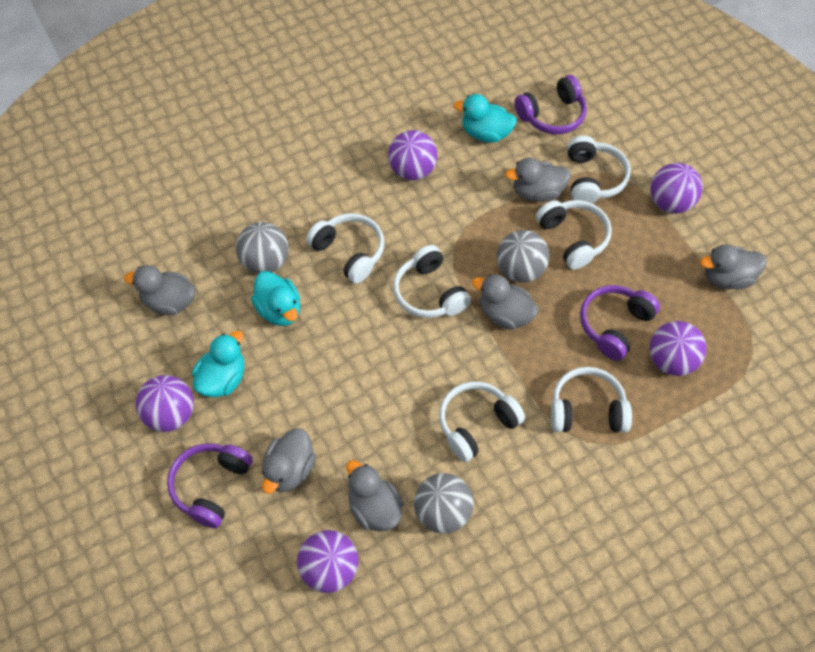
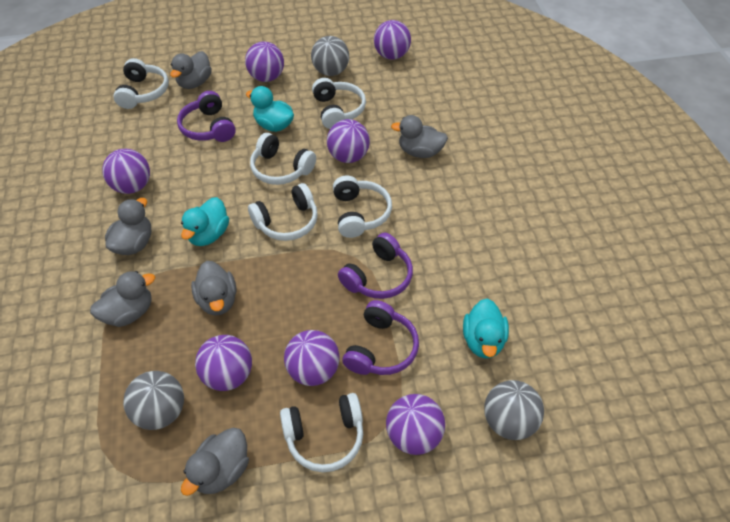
purple ball: 5 -> 7

